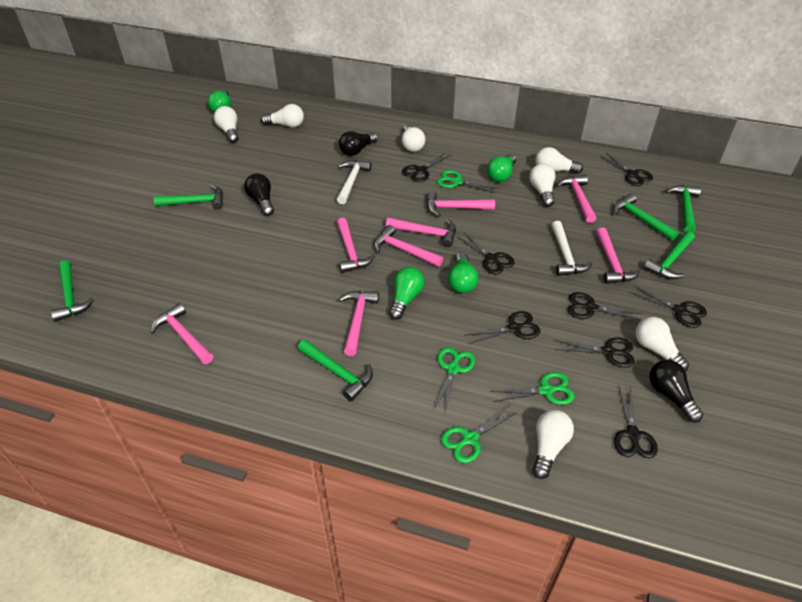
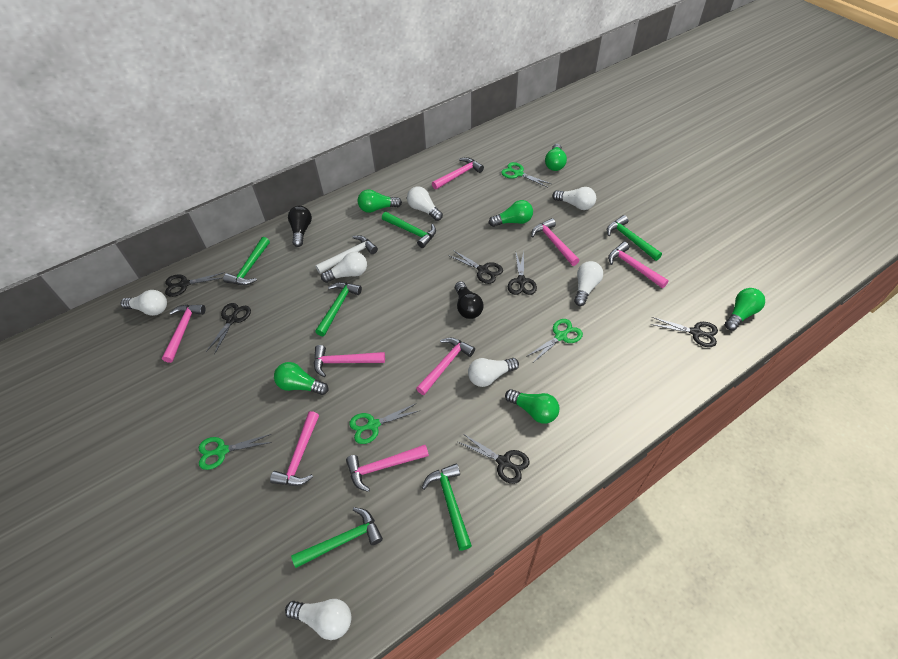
black light bulb: 3 -> 2
black scissors: 8 -> 6
green light bulb: 4 -> 6
white hammer: 2 -> 1

